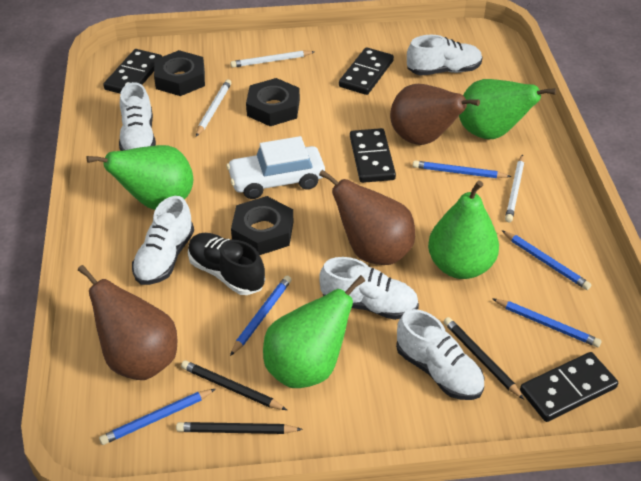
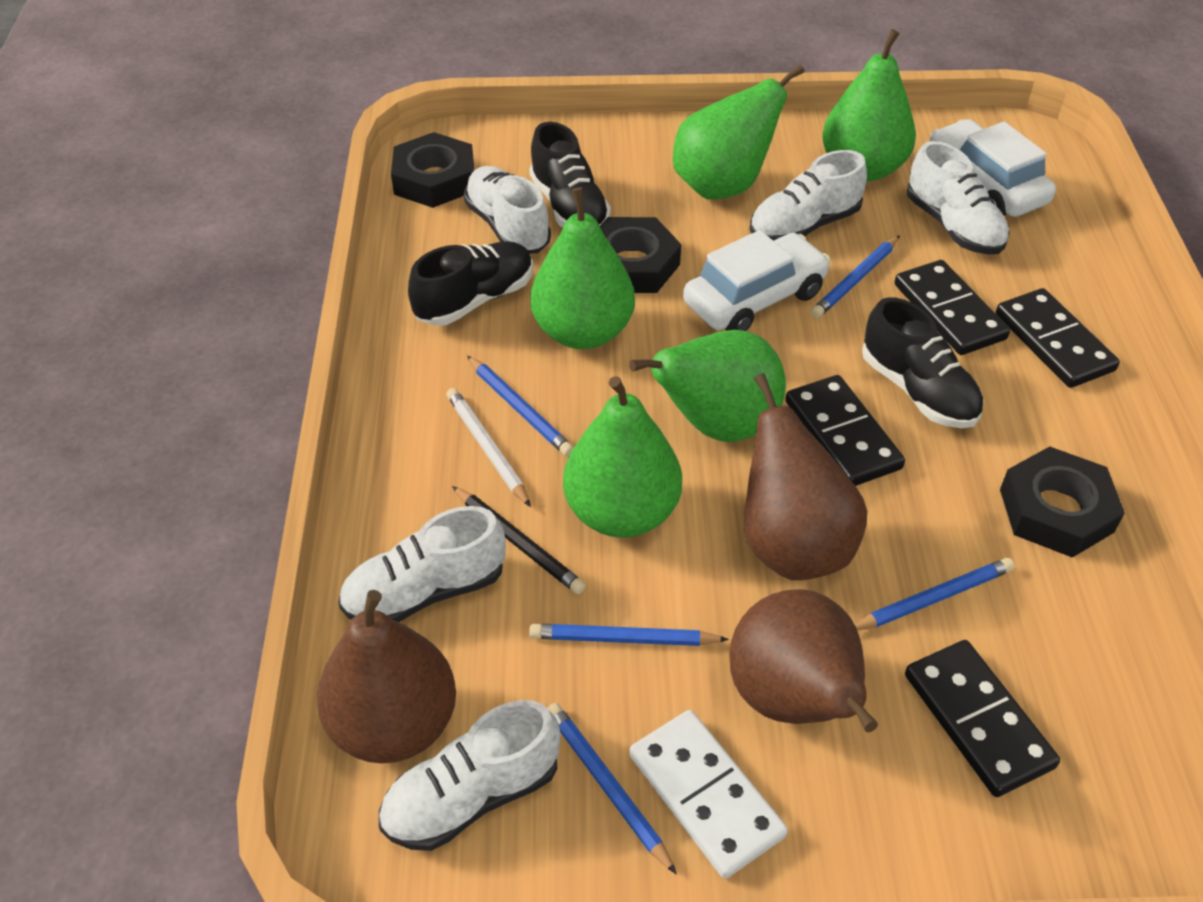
black pencil: 3 -> 1
black shoe: 1 -> 3
green pear: 4 -> 5
white car: 1 -> 2
white domino: 0 -> 1
white pencil: 3 -> 1

